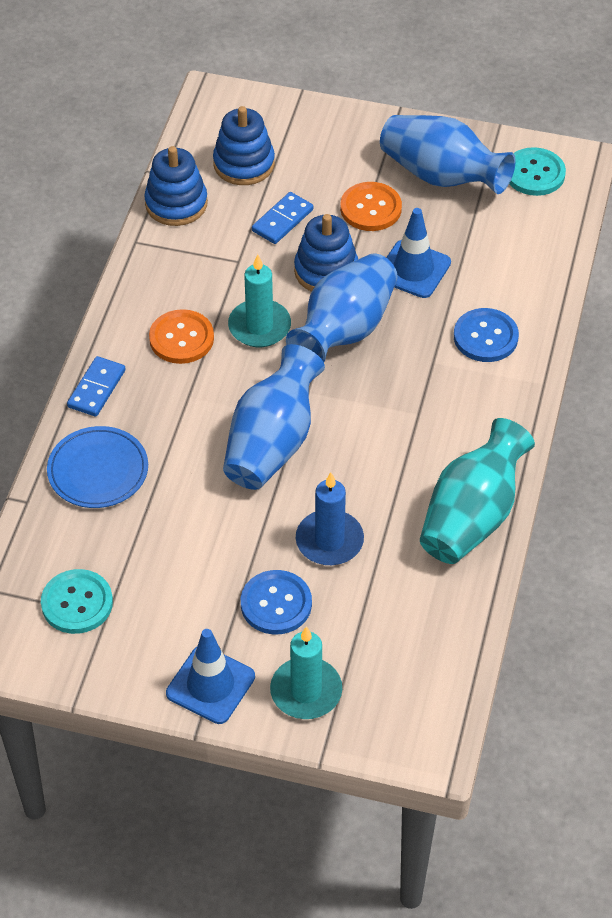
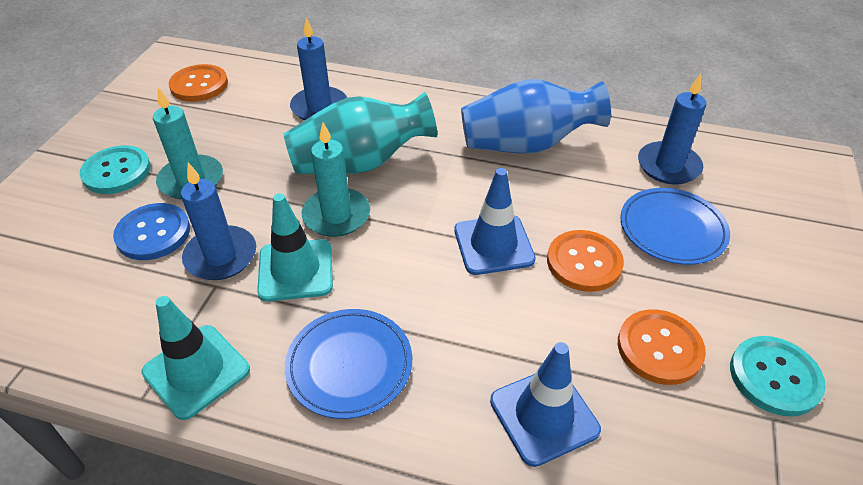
blue button: 2 -> 1
blue candle: 1 -> 3
blue domino: 2 -> 0
blue plate: 1 -> 2
blue stacking toy: 3 -> 0
blue vase: 3 -> 1
orange button: 2 -> 3
turquoise traffic cone: 0 -> 2

